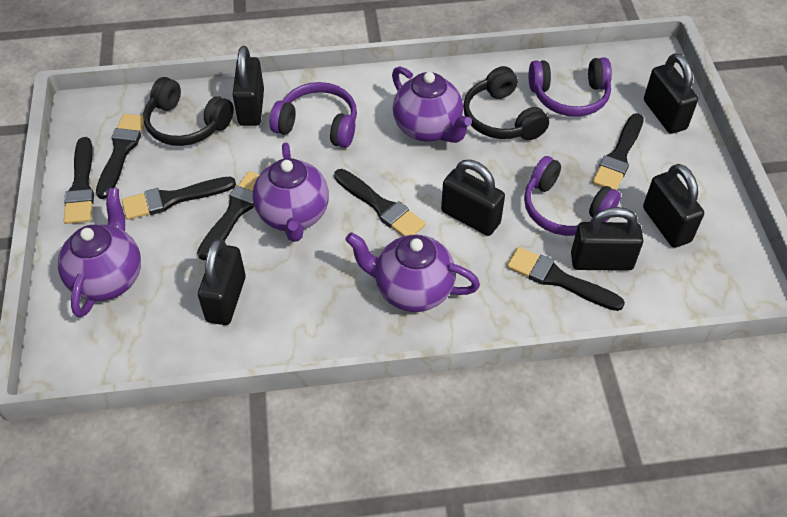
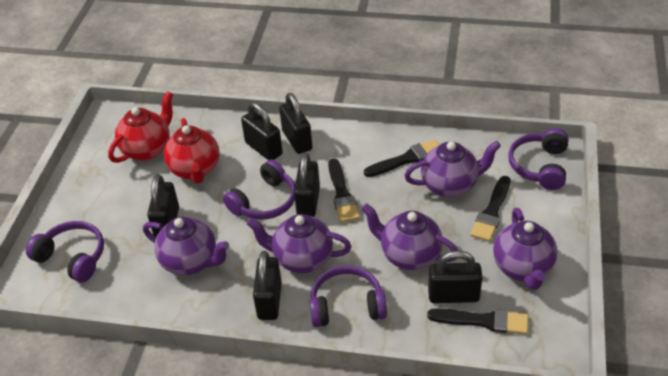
black brush: 7 -> 4
black headphones: 2 -> 0
purple headphones: 3 -> 4
purple teapot: 4 -> 5
red teapot: 0 -> 2

